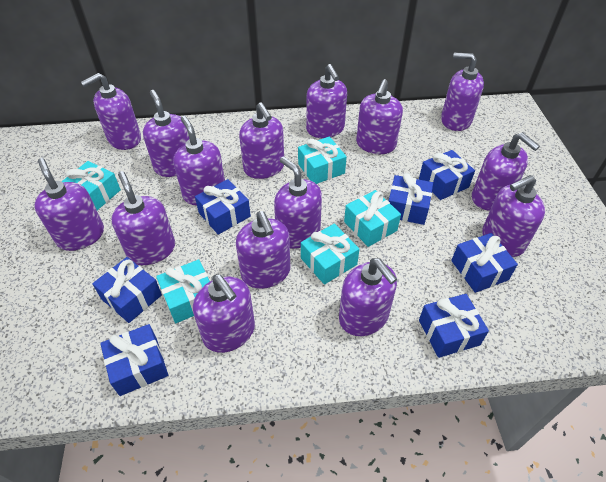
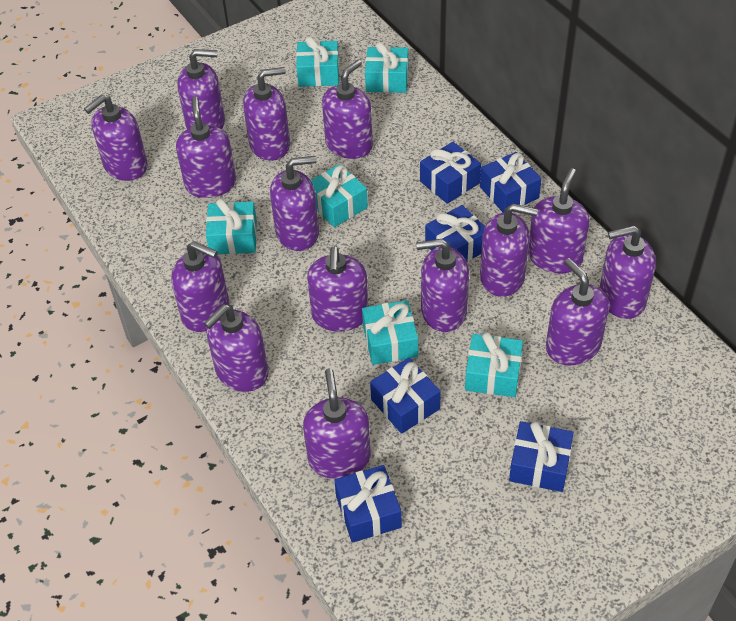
blue gift: 7 -> 6
turquoise gift: 5 -> 6

